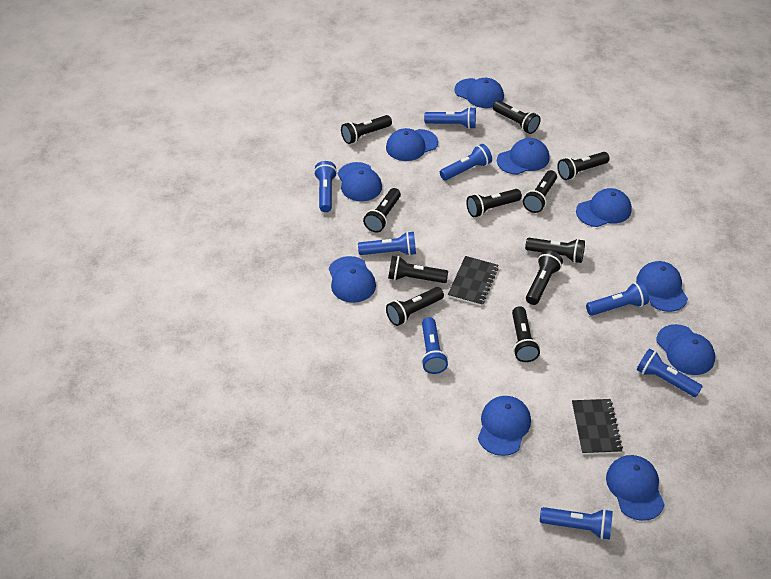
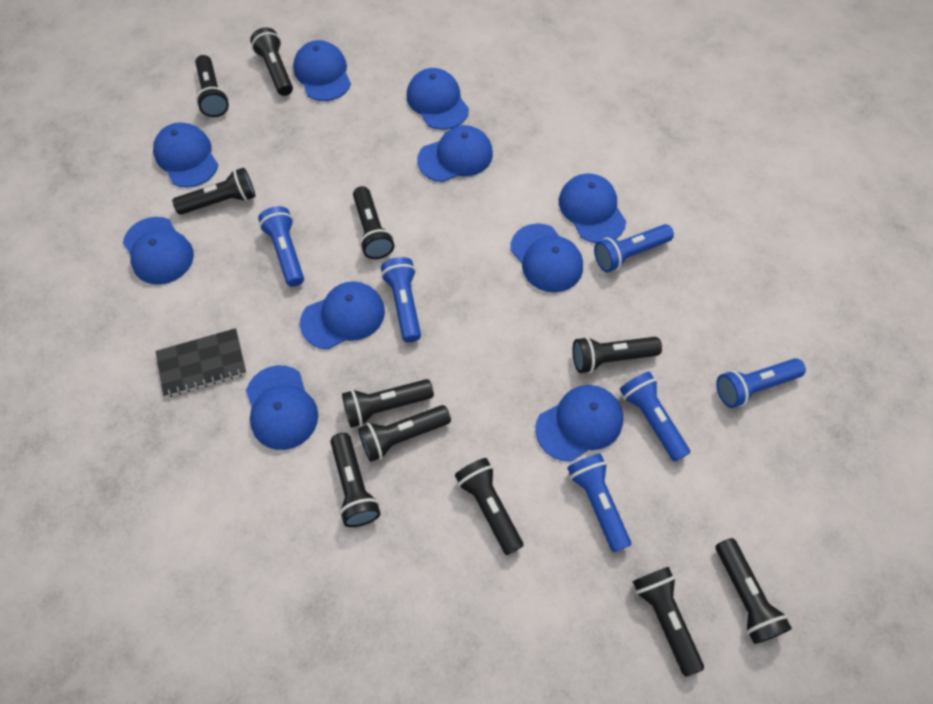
black notebook: 2 -> 1
blue flashlight: 8 -> 6

